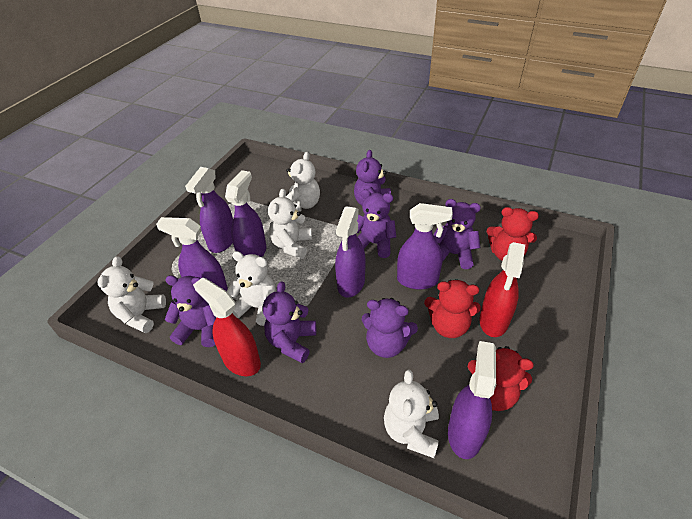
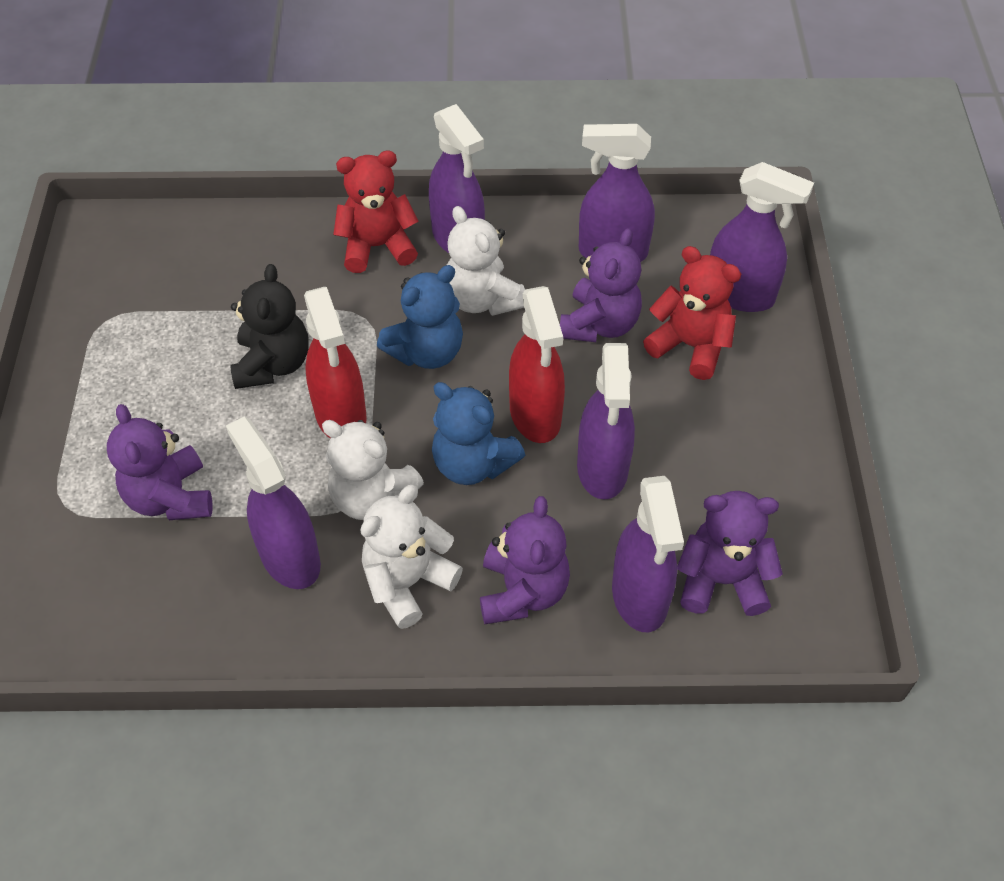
black teddy bear: 0 -> 1
blue teddy bear: 0 -> 2
purple teddy bear: 6 -> 4
red teddy bear: 3 -> 2
white teddy bear: 5 -> 3

